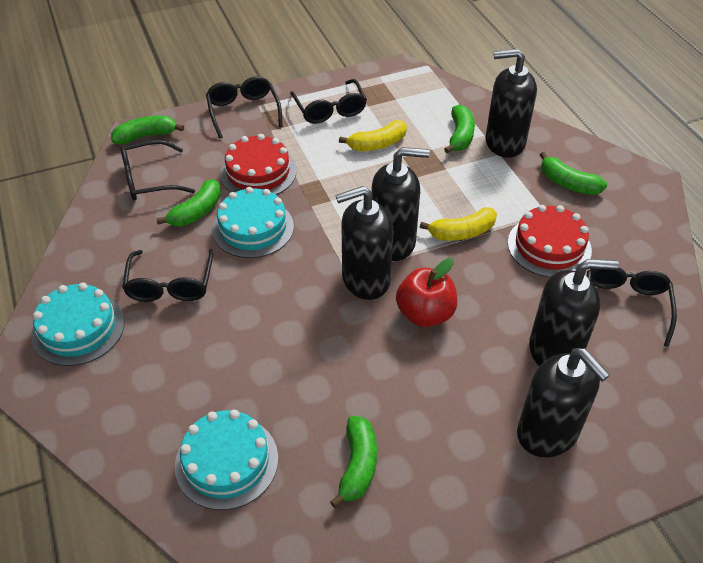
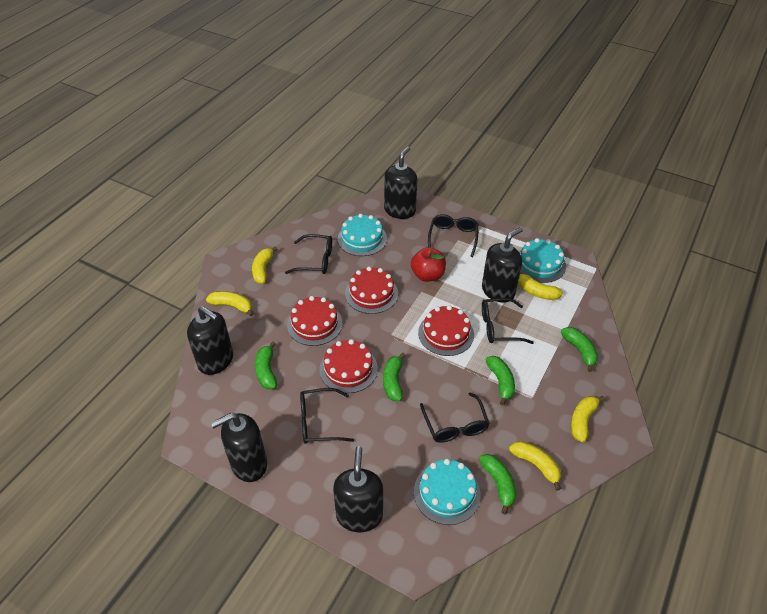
red cake: 2 -> 4
yellow banana: 2 -> 5

